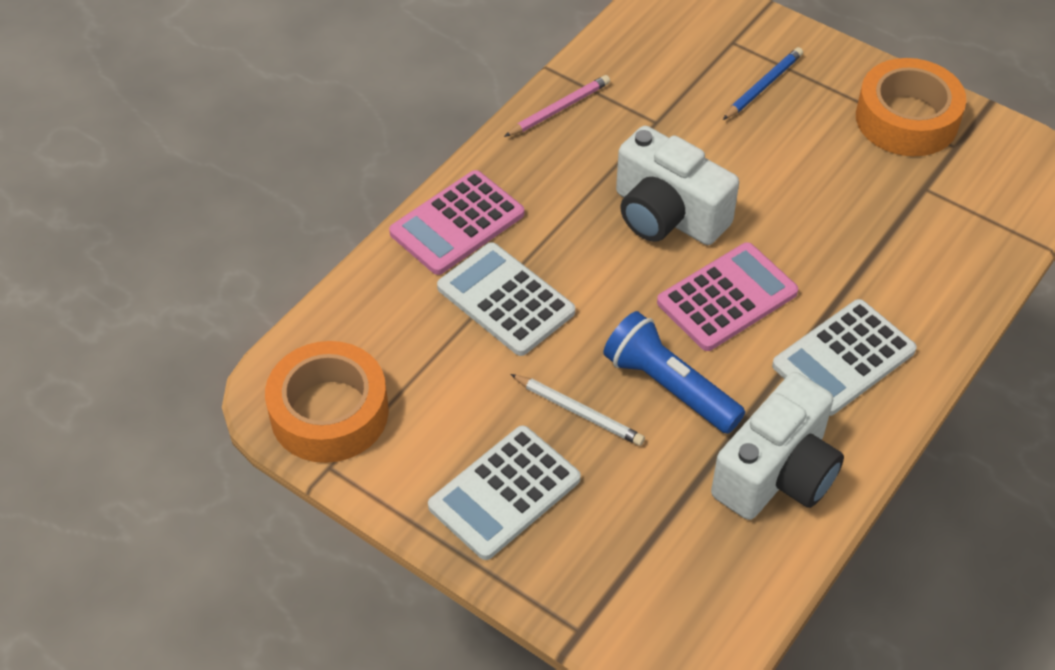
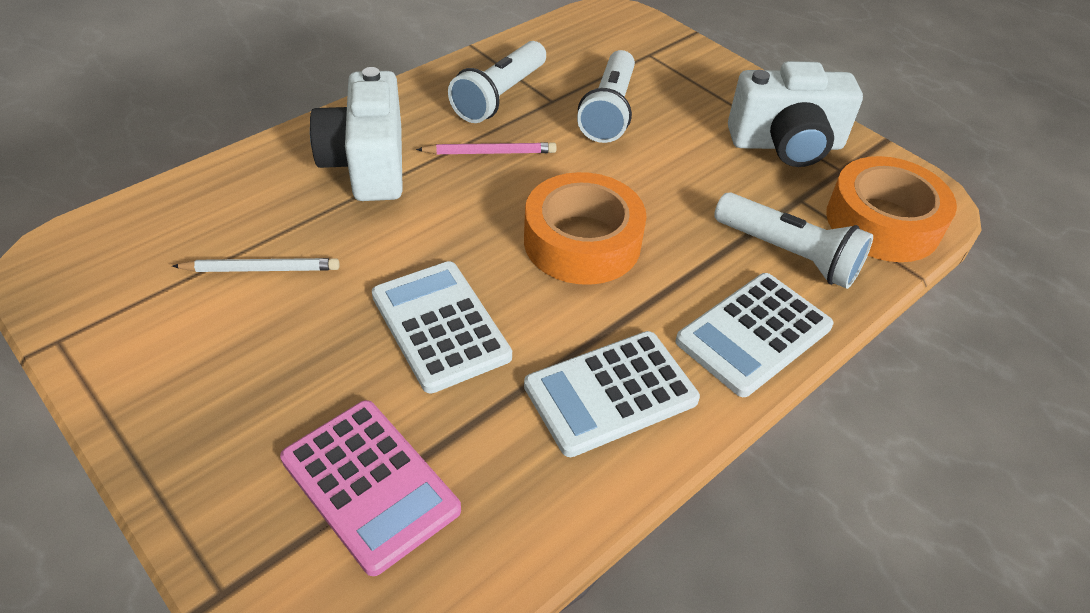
blue flashlight: 1 -> 0
blue pencil: 1 -> 0
pink calculator: 2 -> 1
white flashlight: 0 -> 3

